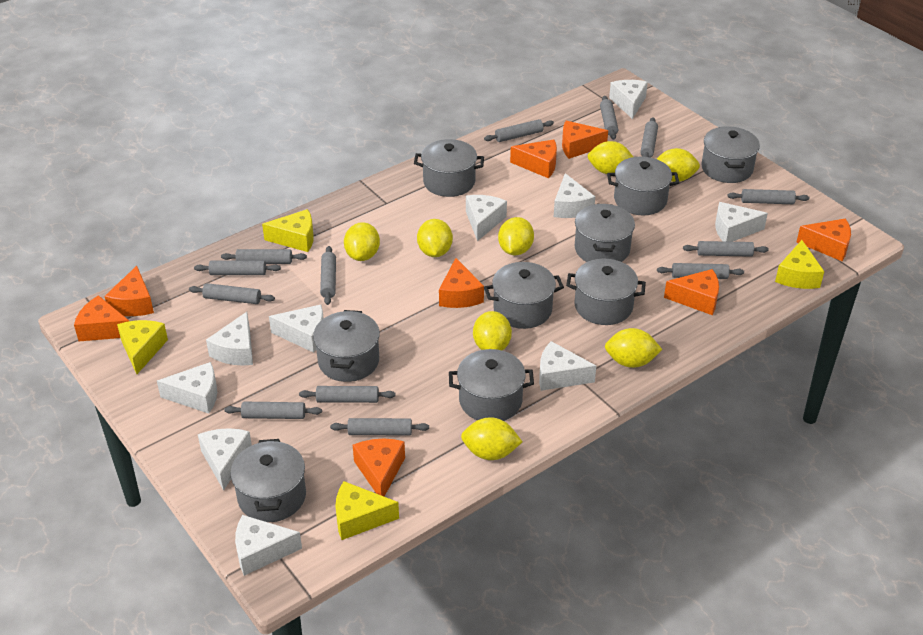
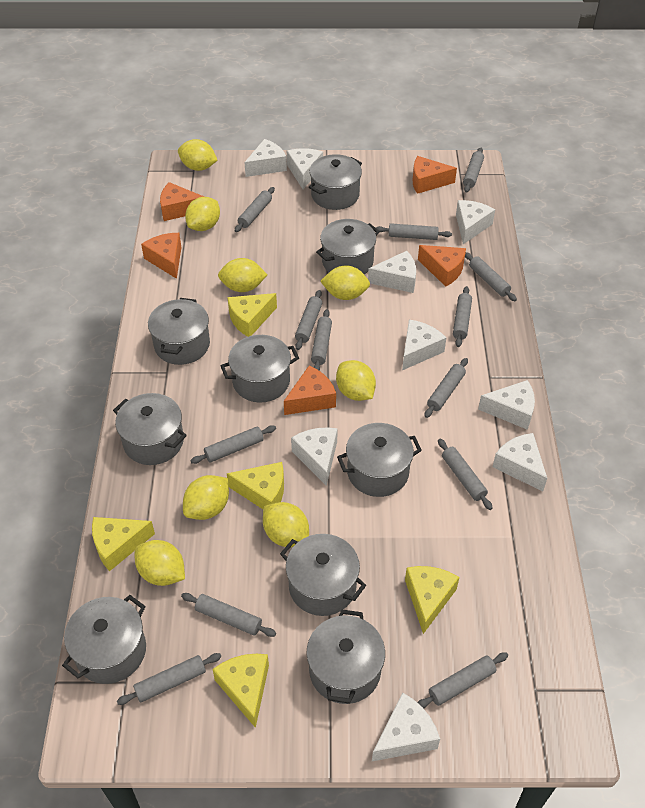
orange cheese: 8 -> 5
white cheese: 10 -> 9
yellow cheese: 4 -> 5

